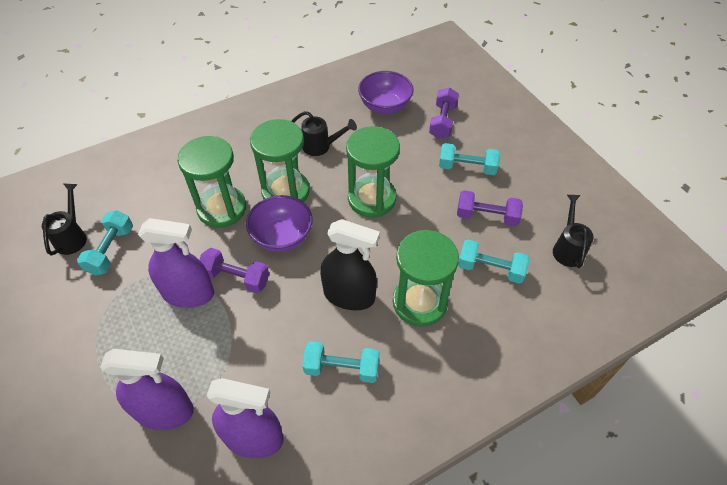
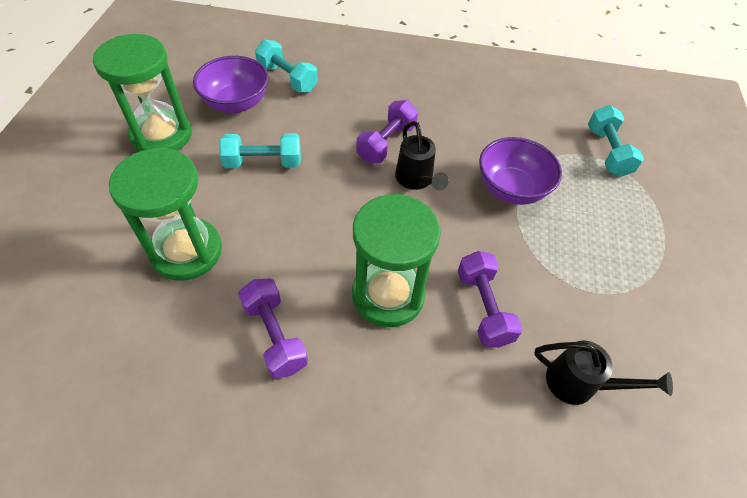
black spray bottle: 1 -> 0
black watering can: 3 -> 2
green hourglass: 4 -> 3
purple spray bottle: 3 -> 0
turquoise dumbbell: 4 -> 3

